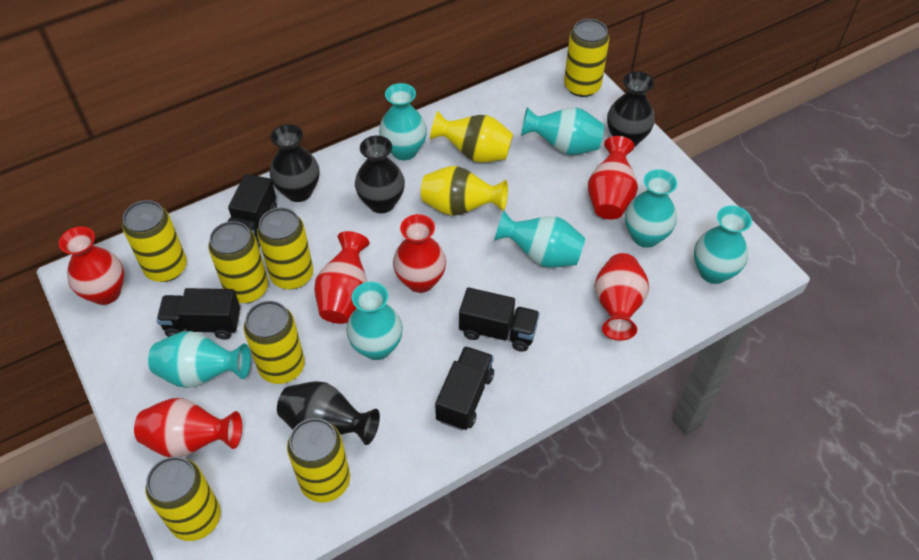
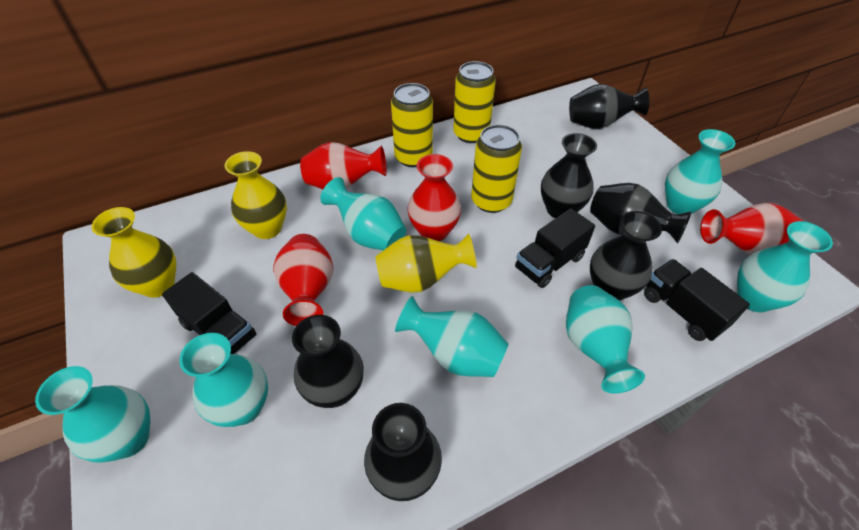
black truck: 4 -> 3
black vase: 4 -> 6
red vase: 6 -> 4
yellow can: 7 -> 3
yellow vase: 2 -> 3

